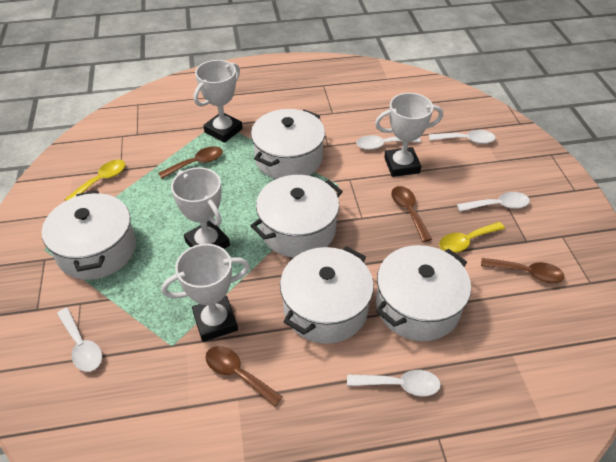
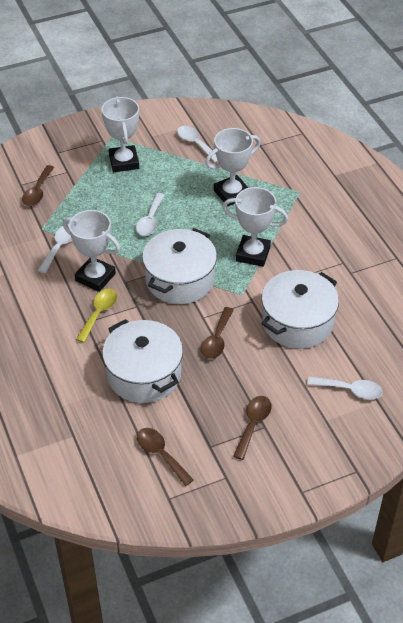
white pot: 5 -> 3
white spoon: 5 -> 4
yellow spoon: 2 -> 1

